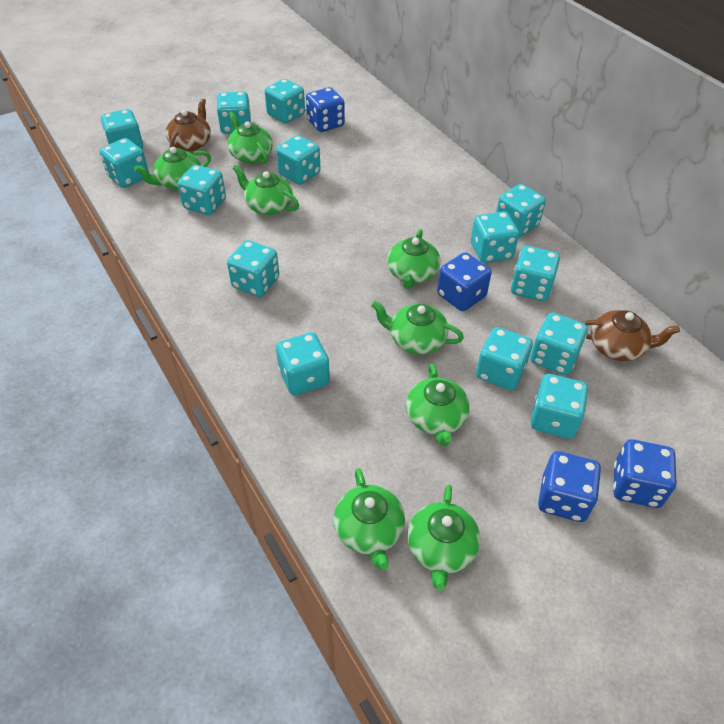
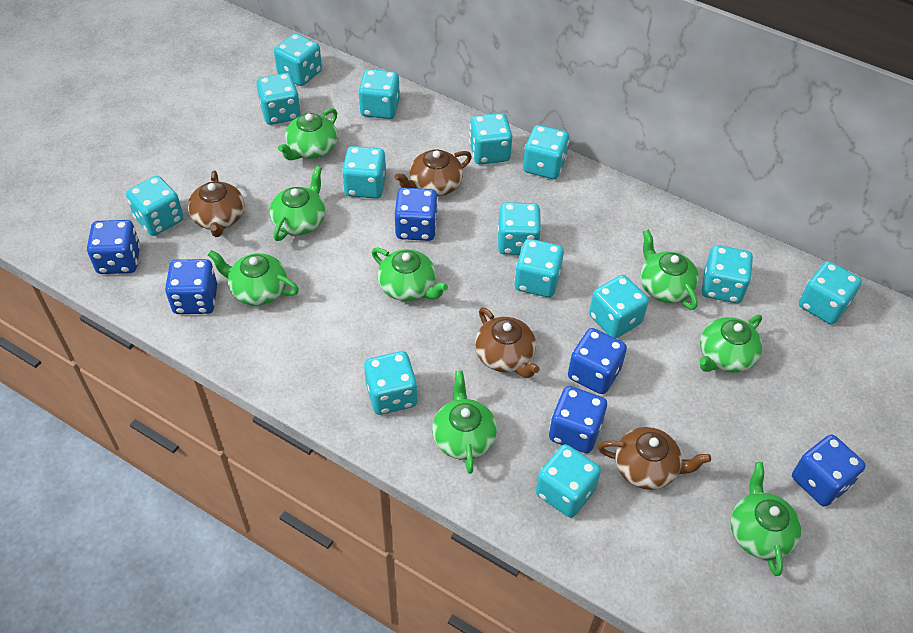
blue dice: 4 -> 6
brown teapot: 2 -> 4

